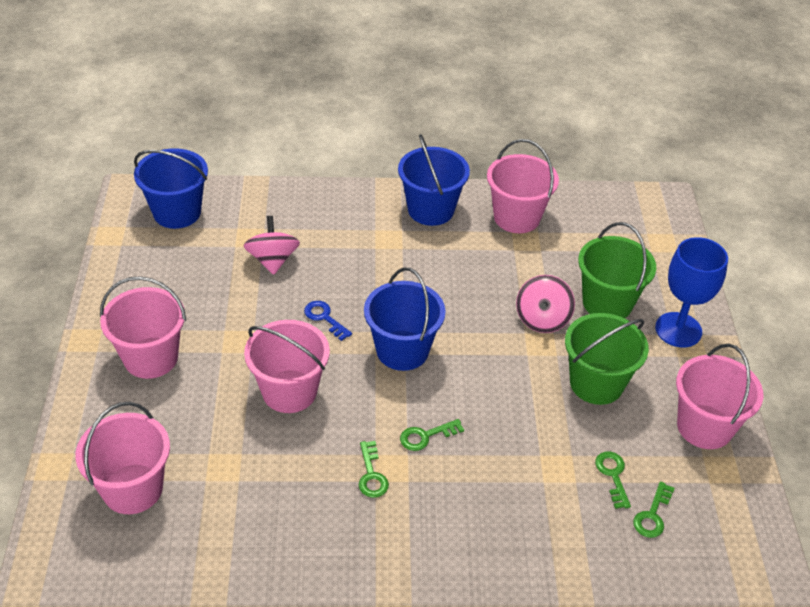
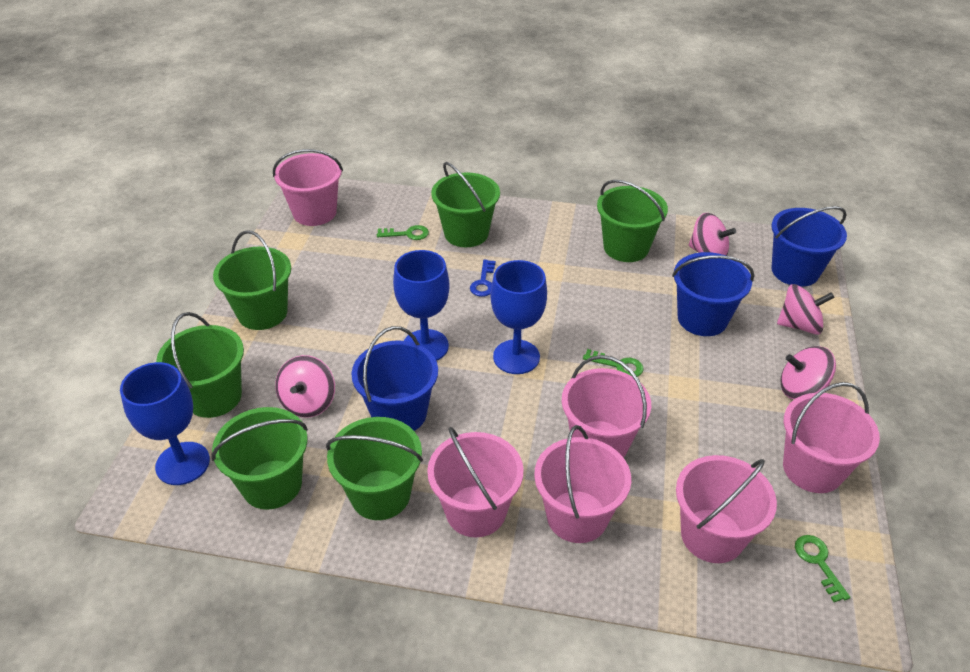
blue goblet: 1 -> 3
green bucket: 2 -> 6
green key: 4 -> 3
pink bucket: 5 -> 6
pink spinning top: 2 -> 4

